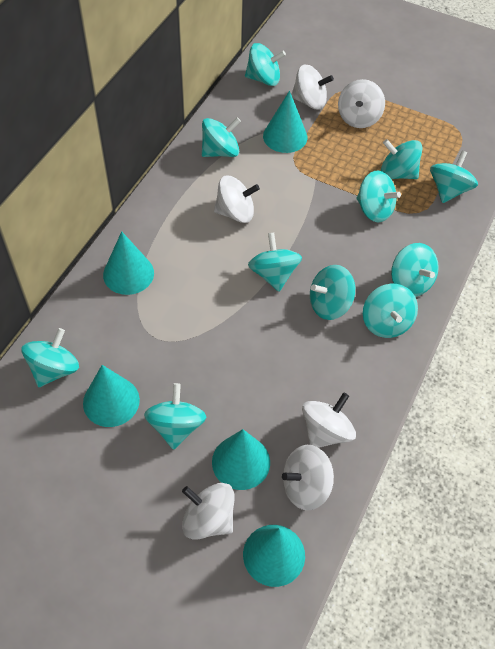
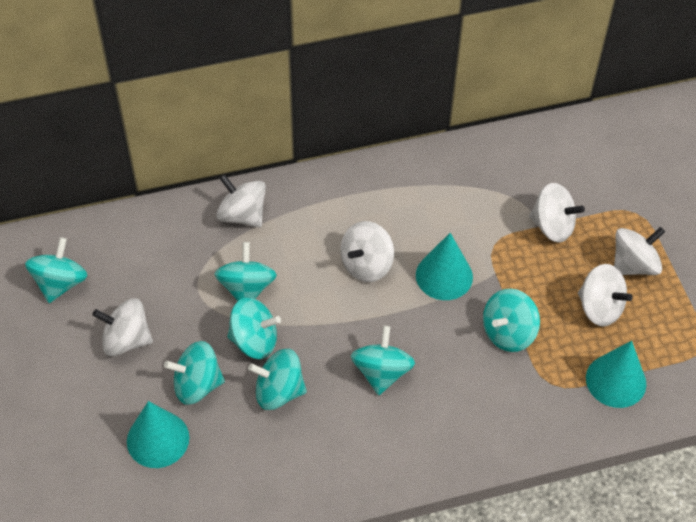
turquoise cone: 5 -> 3
turquoise spinning top: 11 -> 7

